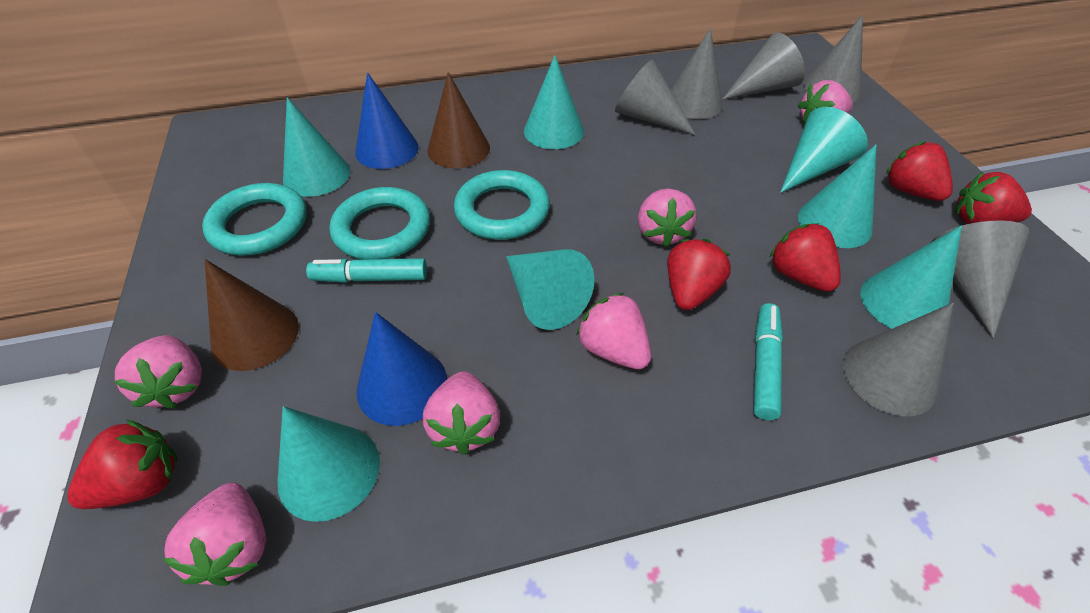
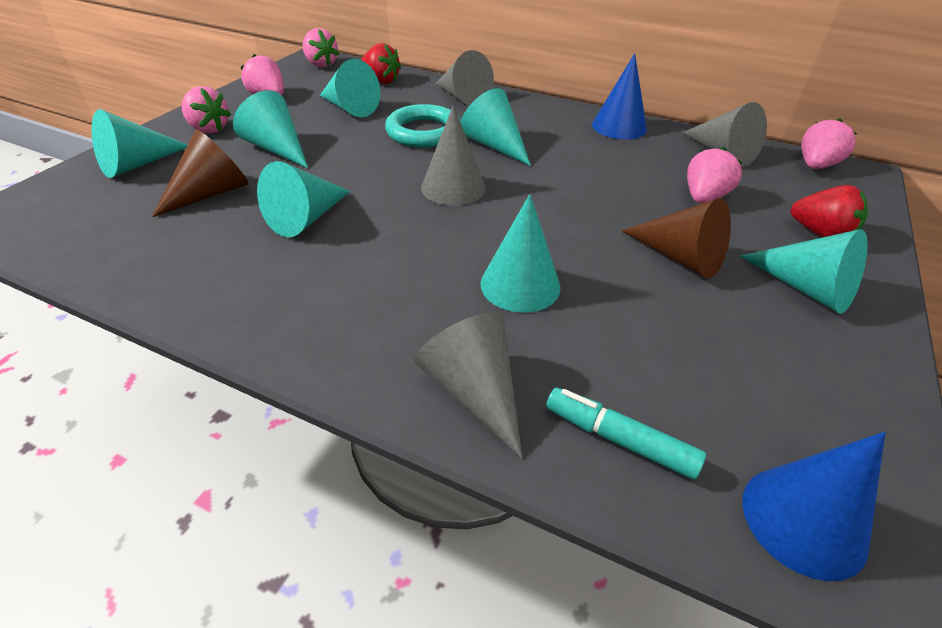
grey cone: 6 -> 4
pink strawberry: 6 -> 5
red strawberry: 5 -> 2
turquoise marker: 2 -> 1
turquoise ring: 3 -> 1

